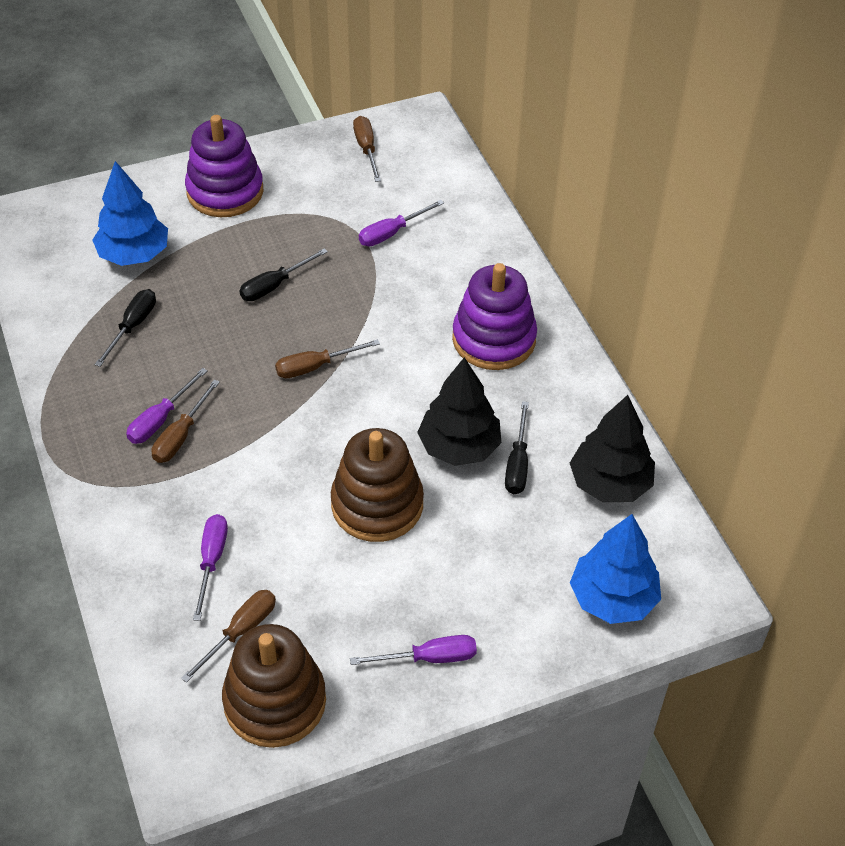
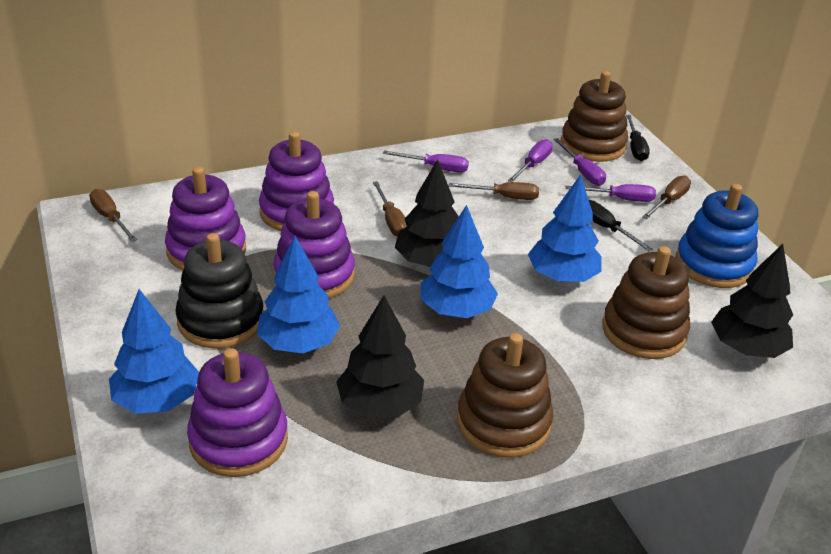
black screwdriver: 3 -> 2
black stacking toy: 0 -> 1
black tree: 2 -> 3
blue stacking toy: 0 -> 1
blue tree: 2 -> 4
brown stacking toy: 2 -> 3
purple stacking toy: 2 -> 4

